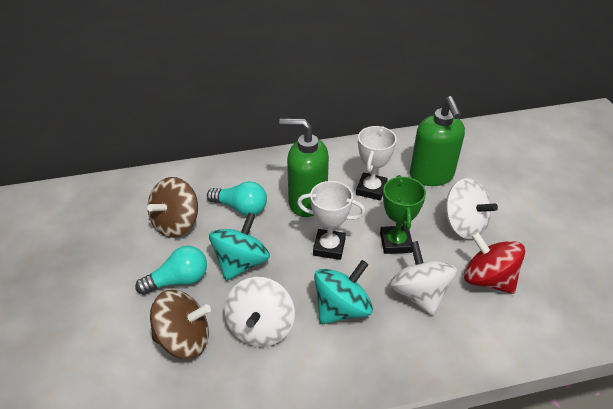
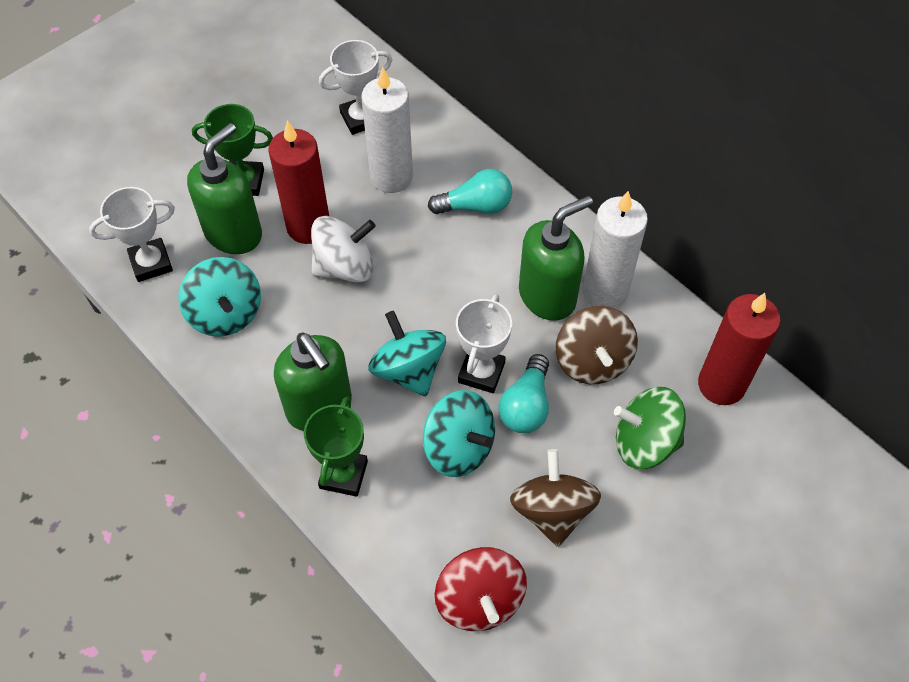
green soap dispenser: 2 -> 3
green spinning top: 0 -> 1
green trophy: 1 -> 2
red candle: 0 -> 2
turquoise spinning top: 2 -> 3
white candle: 0 -> 2
white spinning top: 3 -> 1
white trophy: 2 -> 3

